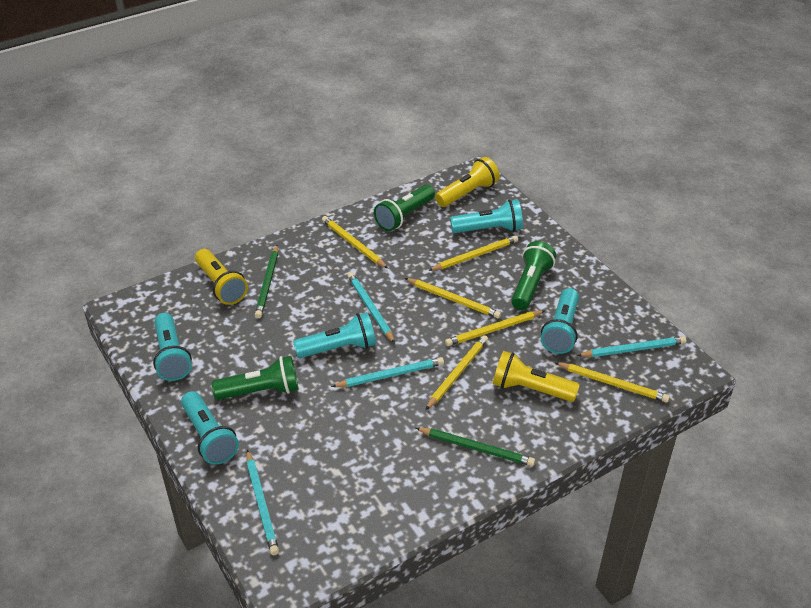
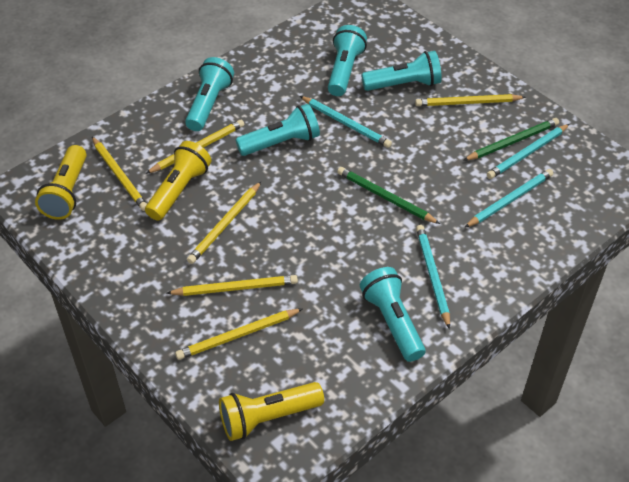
green flashlight: 3 -> 0

